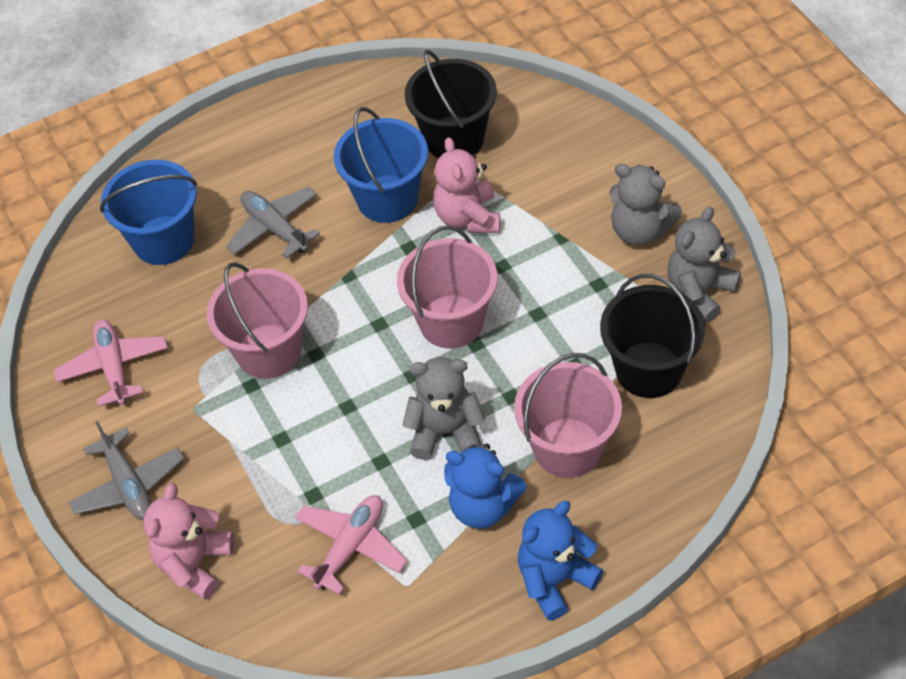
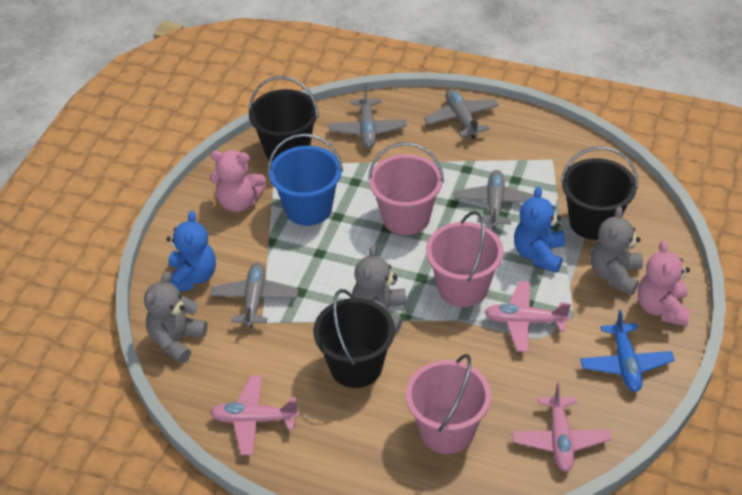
black bucket: 2 -> 3
blue bucket: 2 -> 1
blue plane: 0 -> 1
grey plane: 2 -> 4
pink plane: 2 -> 3

